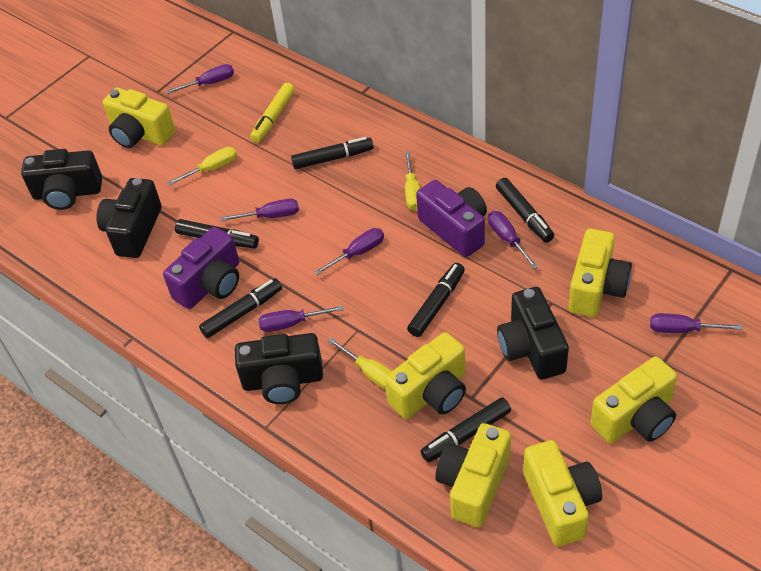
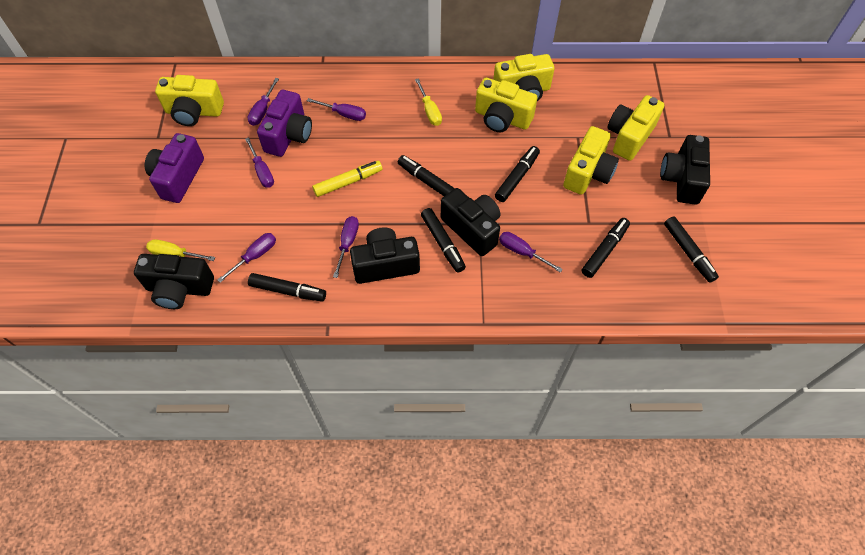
yellow camera: 6 -> 5
yellow screwdriver: 3 -> 2

